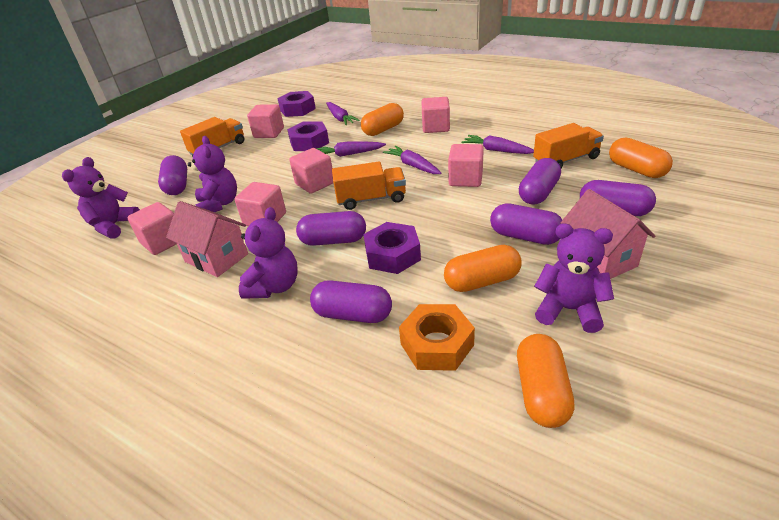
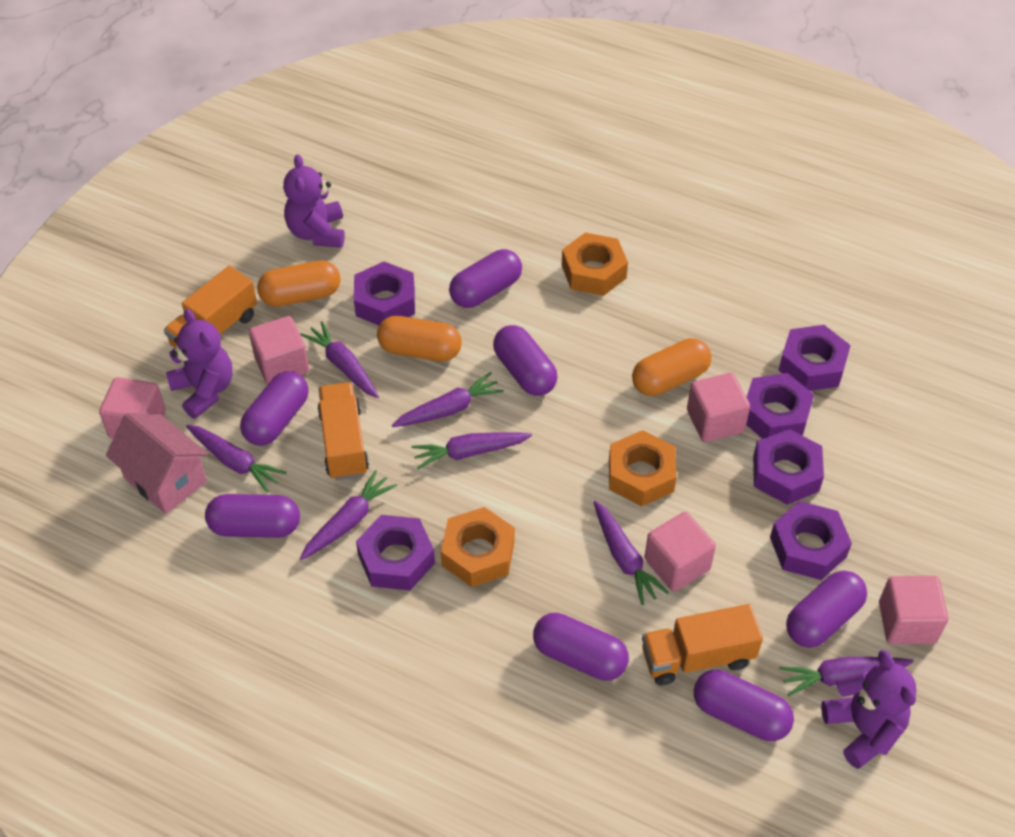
orange capsule: 4 -> 3
orange nut: 1 -> 3
pink cube: 6 -> 5
pink house: 2 -> 1
purple capsule: 6 -> 7
purple carrot: 4 -> 7
purple nut: 3 -> 6
purple teddy bear: 4 -> 3

